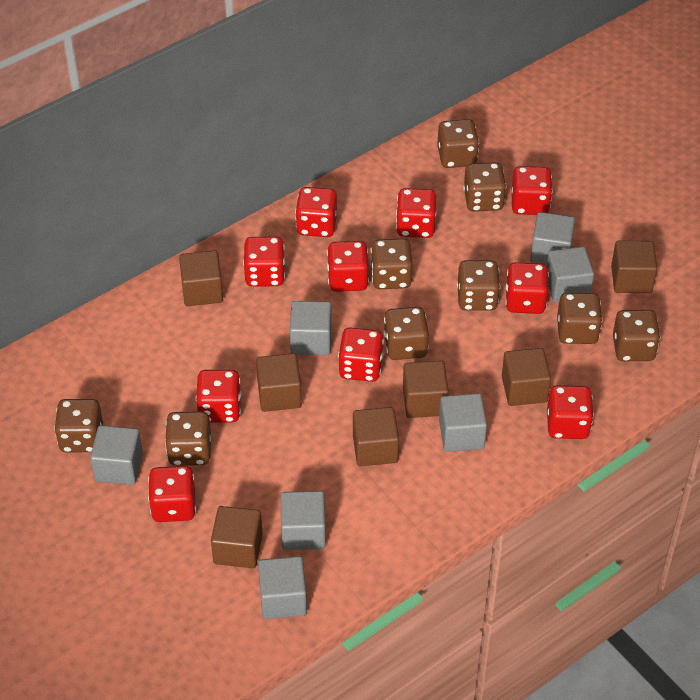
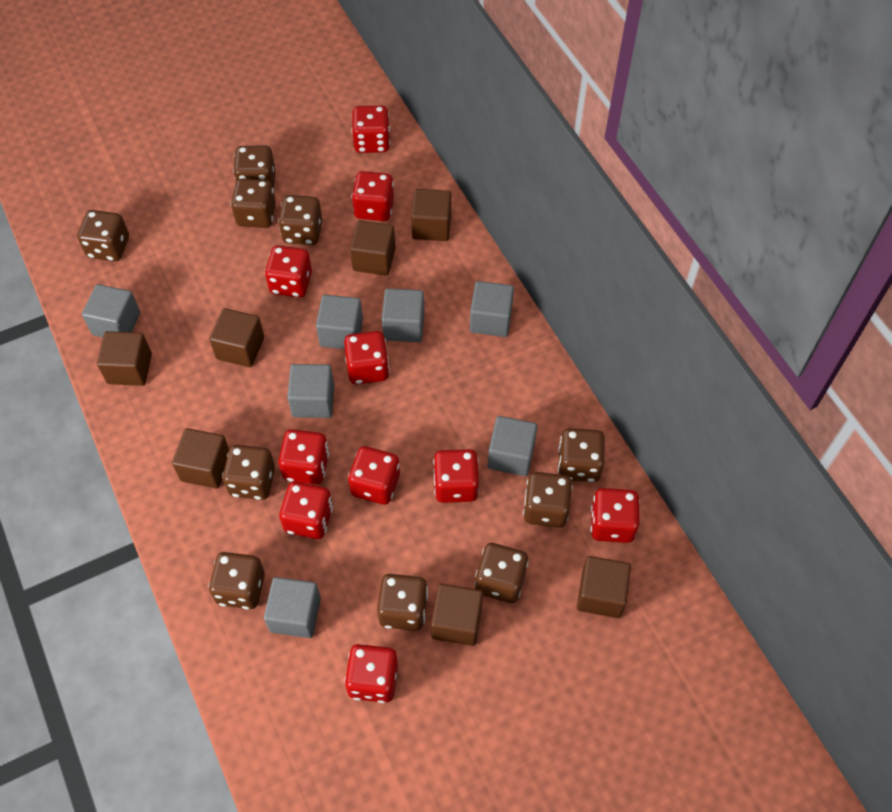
brown dice: 9 -> 10

